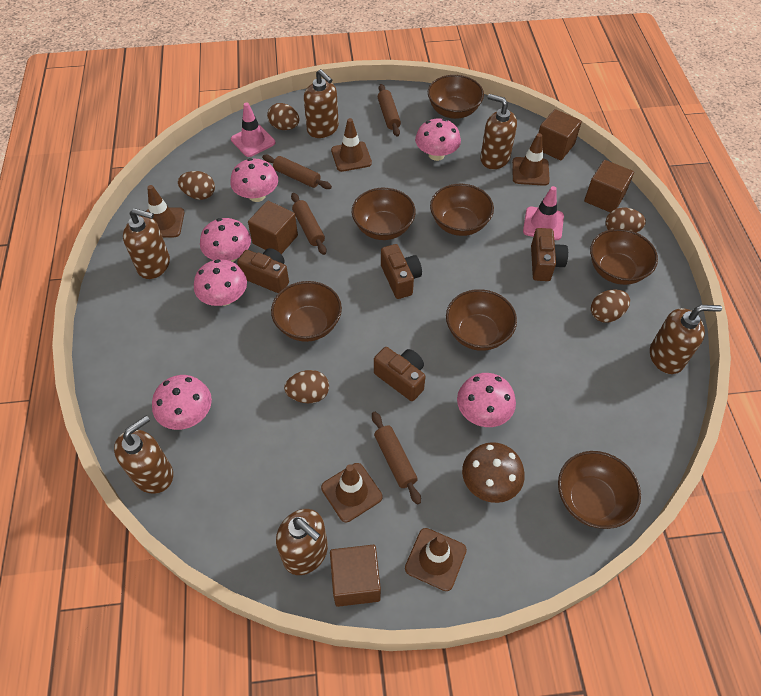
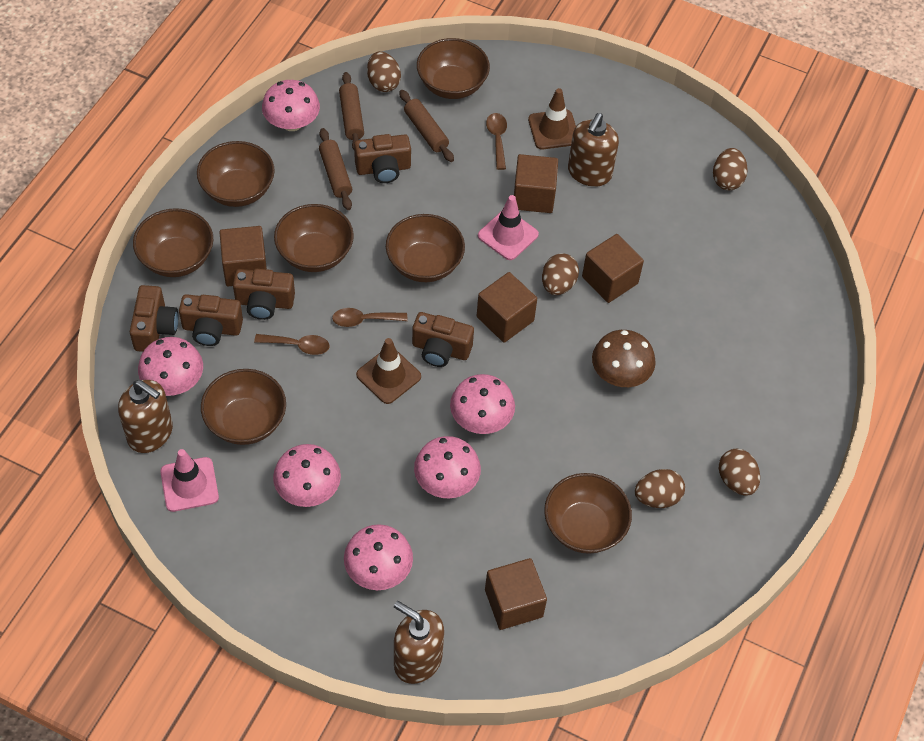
brown camera: 4 -> 5
brown cube: 4 -> 5
brown rolling pin: 4 -> 3
brown soap dispenser: 6 -> 3
brown spoon: 0 -> 3
brown traffic cone: 5 -> 2

